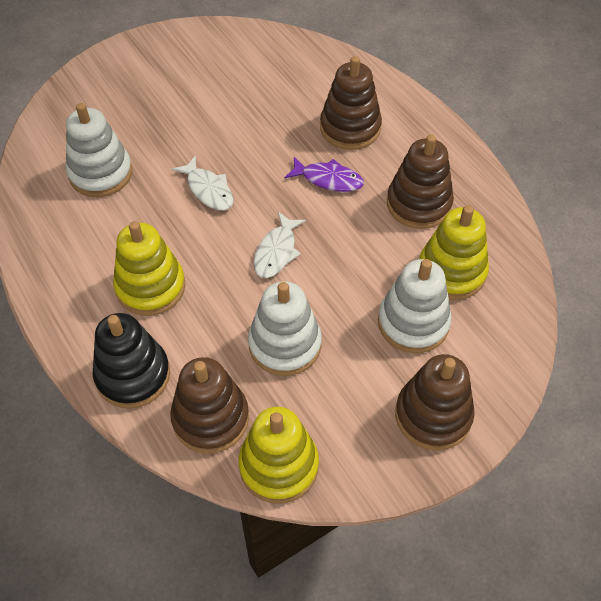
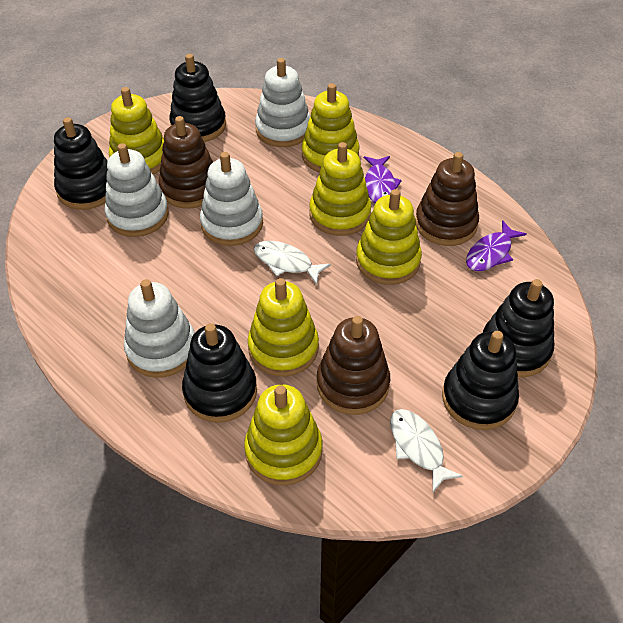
black stacking toy: 1 -> 5
brown stacking toy: 4 -> 3
purple fish: 1 -> 2
white stacking toy: 3 -> 4
yellow stacking toy: 3 -> 6

